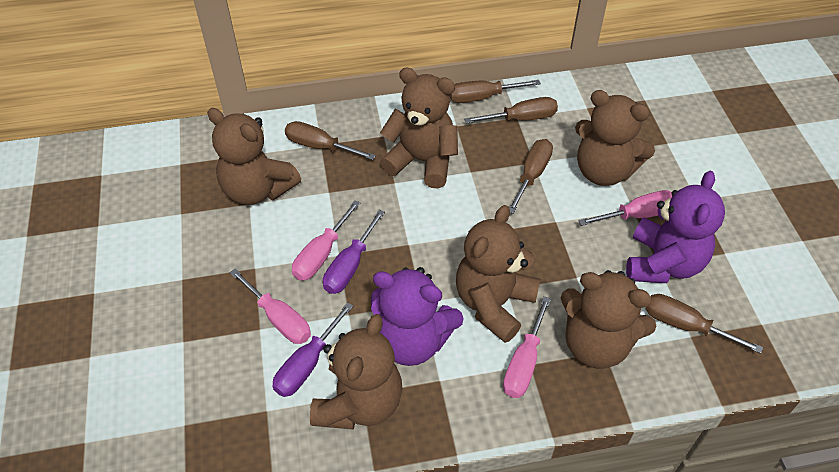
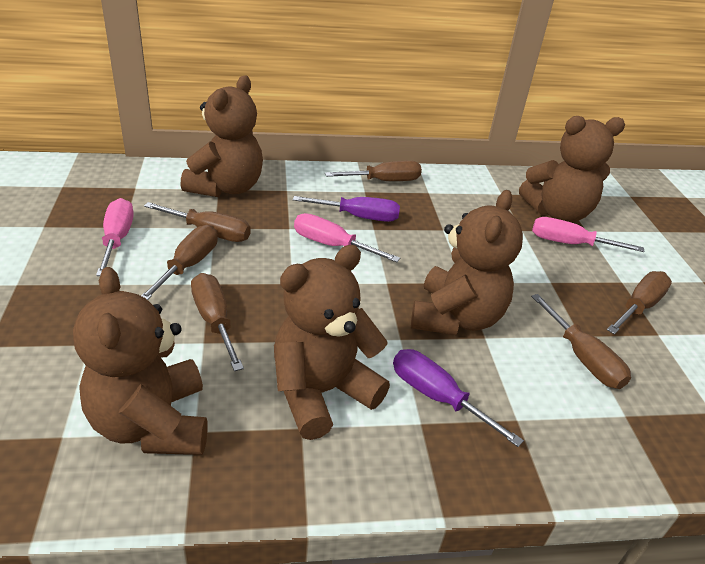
brown screwdriver: 5 -> 6
brown teddy bear: 6 -> 5
pink screwdriver: 4 -> 3
purple teddy bear: 2 -> 0

